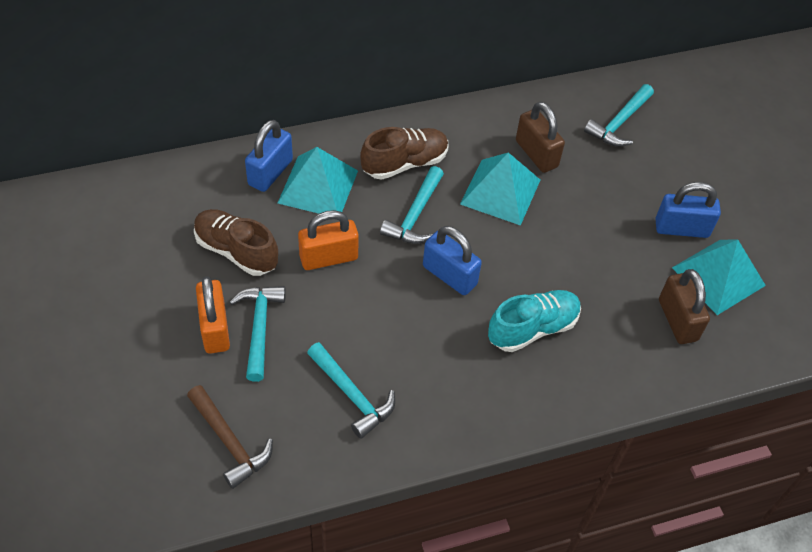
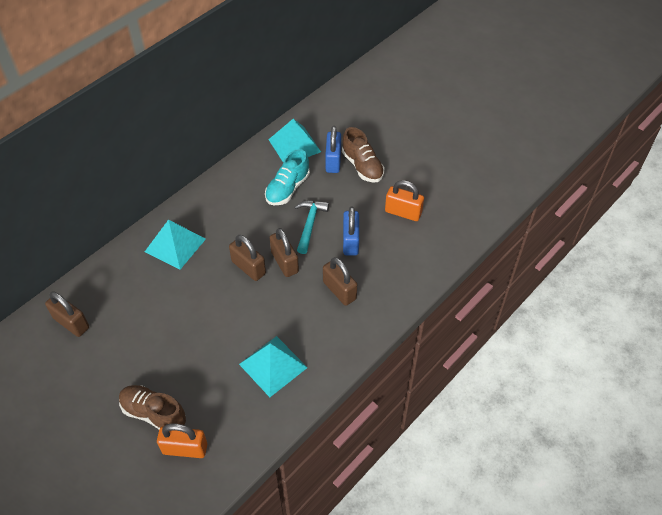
blue padlock: 3 -> 2
brown hammer: 1 -> 0
brown padlock: 2 -> 4
turquoise hammer: 4 -> 1

